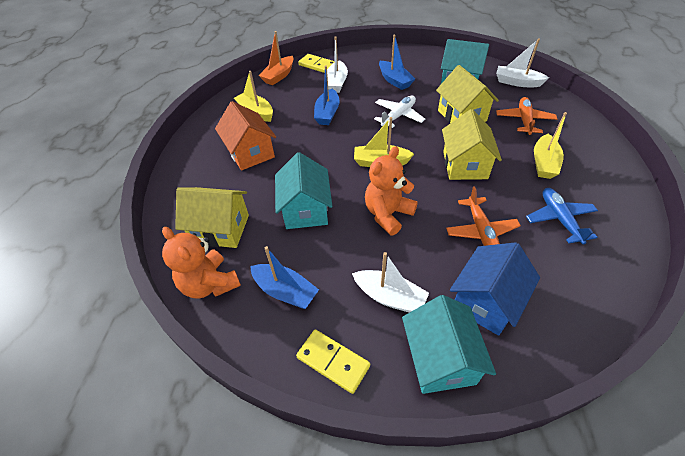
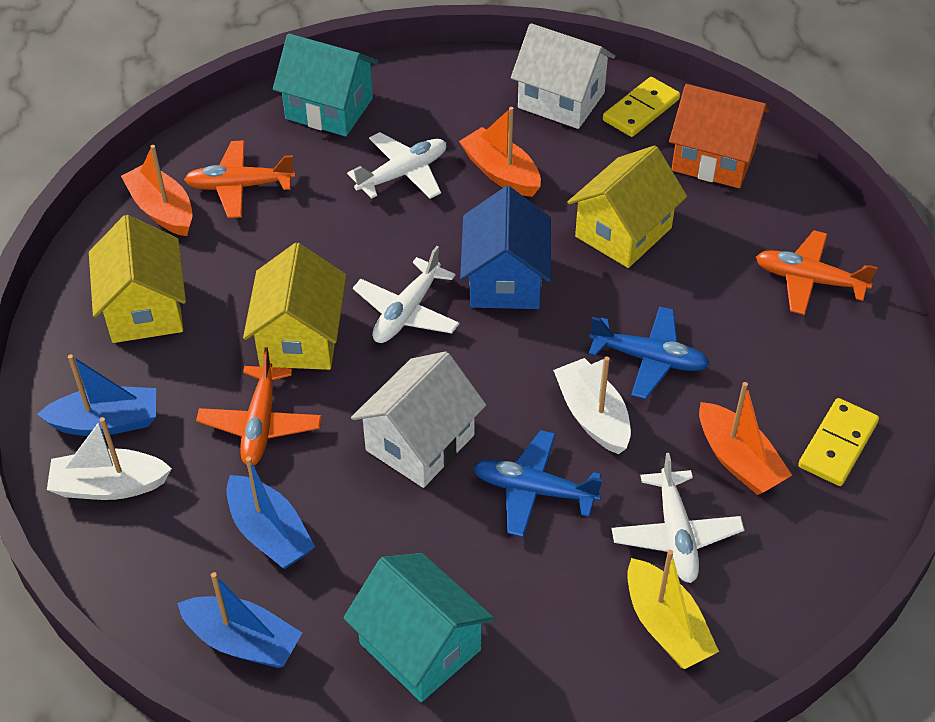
blue plane: 1 -> 2
orange boat: 1 -> 3
orange plane: 2 -> 3
orange teddy bear: 2 -> 0
turquoise house: 3 -> 2
white boat: 3 -> 2
white house: 0 -> 2
white plane: 1 -> 3
yellow boat: 3 -> 1

